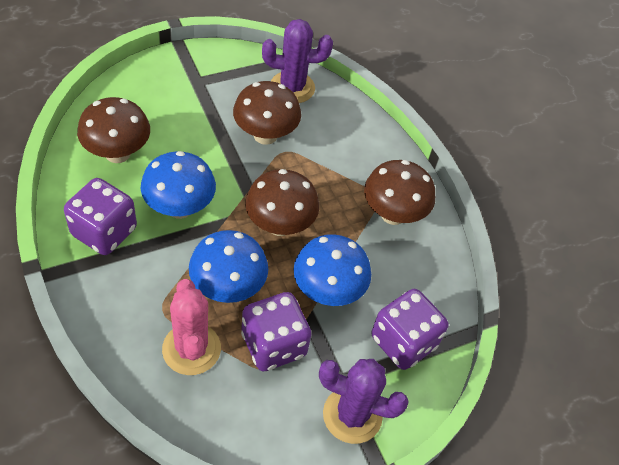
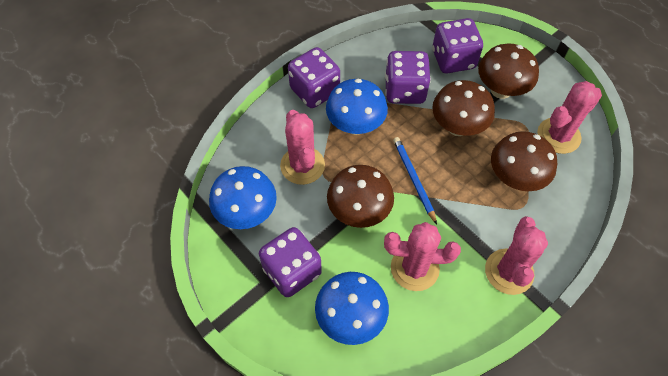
blue pencil: 0 -> 1
pink cactus: 1 -> 4
purple cactus: 2 -> 0
purple dice: 3 -> 4

